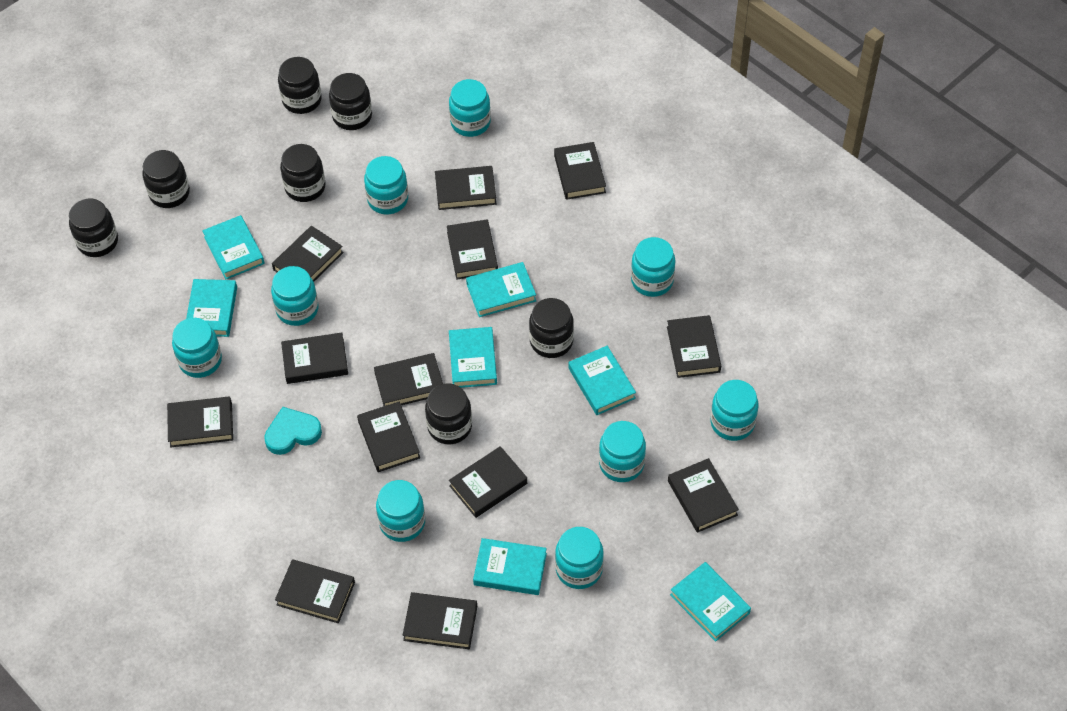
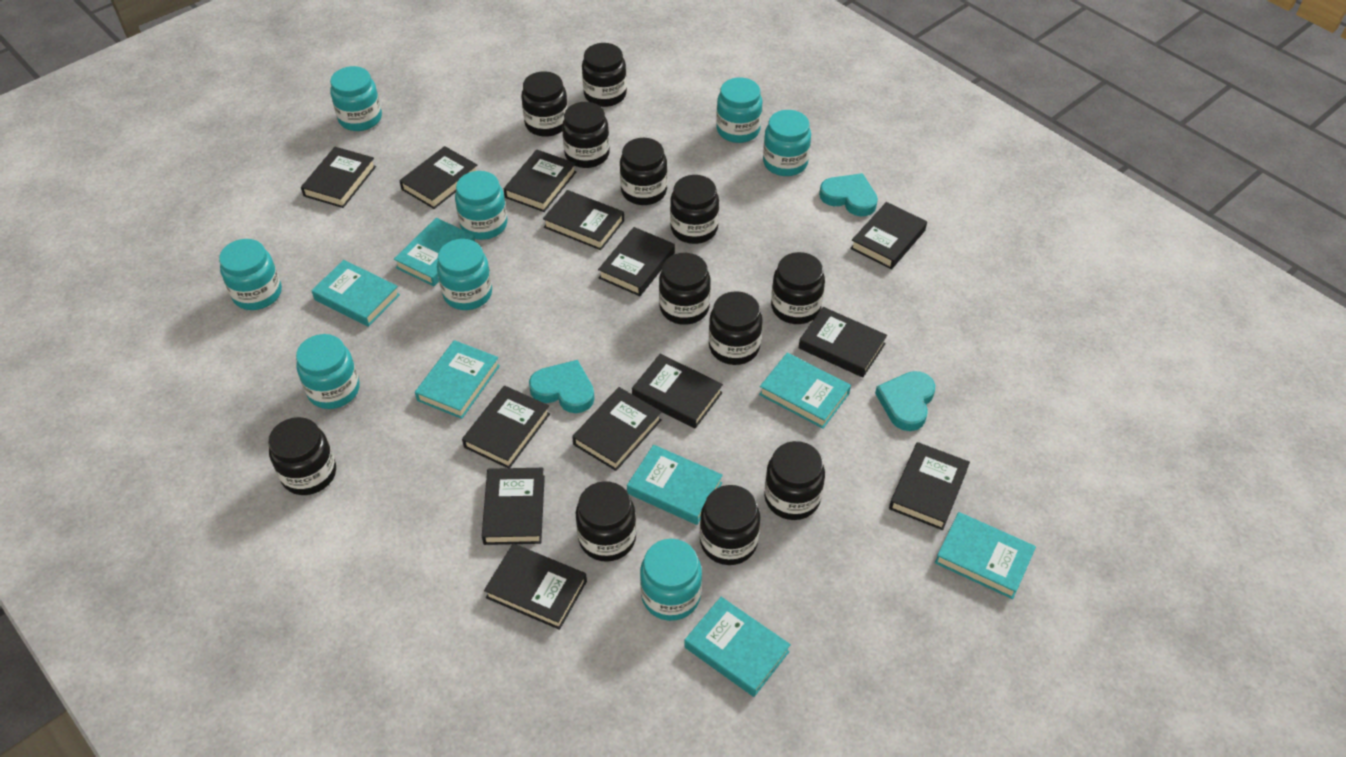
black jar: 7 -> 12
turquoise heart: 1 -> 3
turquoise jar: 9 -> 8

